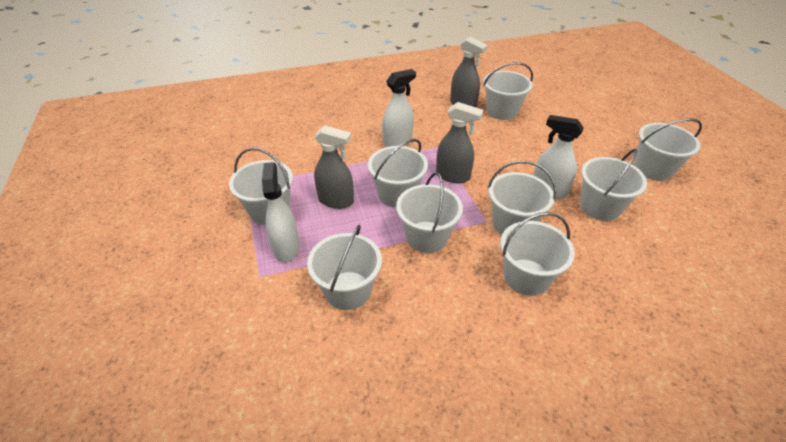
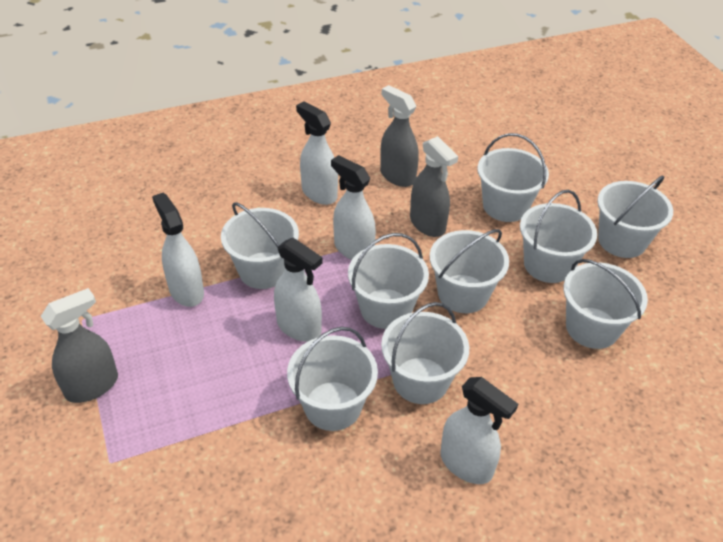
white spray bottle: 3 -> 5

